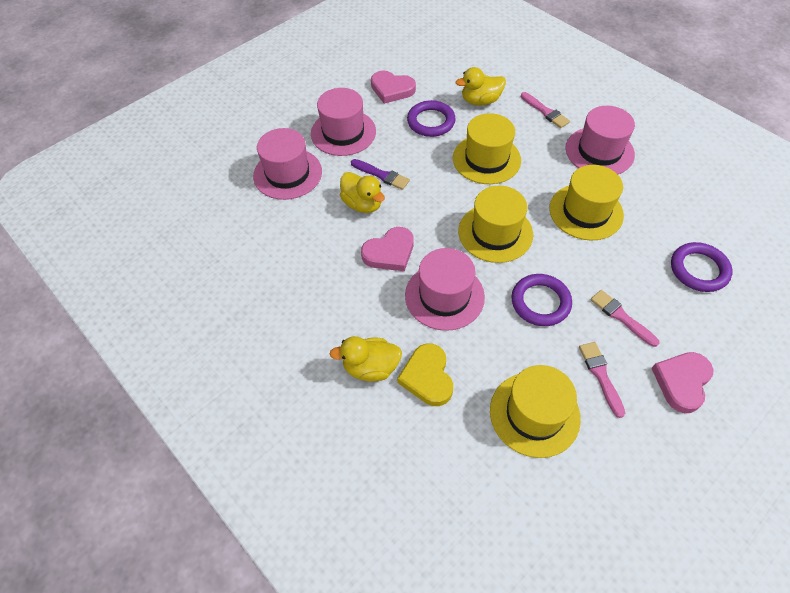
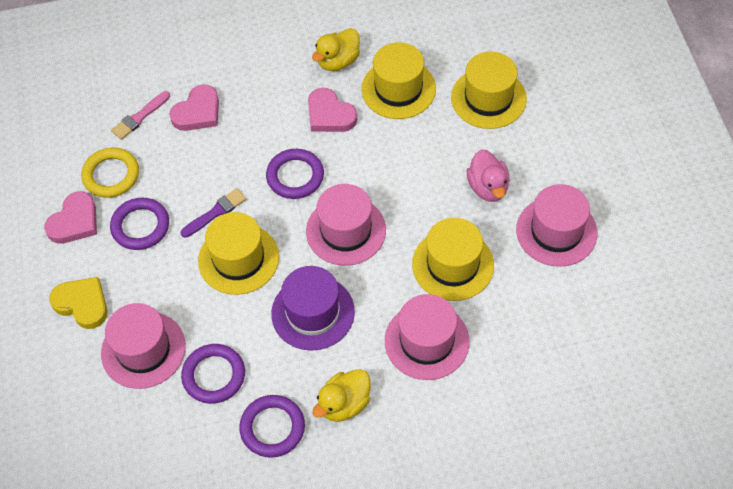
pink brush: 3 -> 1
pink duck: 0 -> 1
purple hat: 0 -> 1
purple ring: 3 -> 4
yellow duck: 3 -> 2
yellow ring: 0 -> 1

